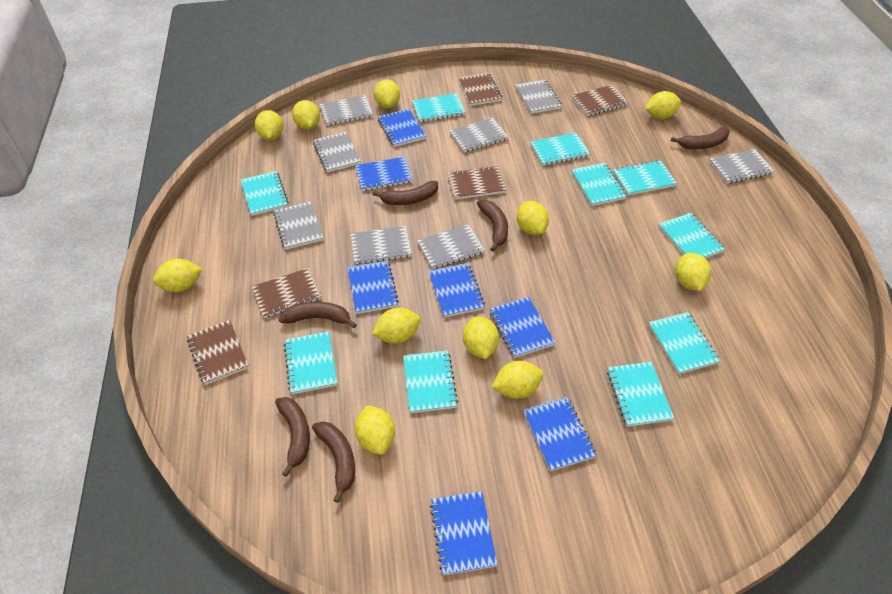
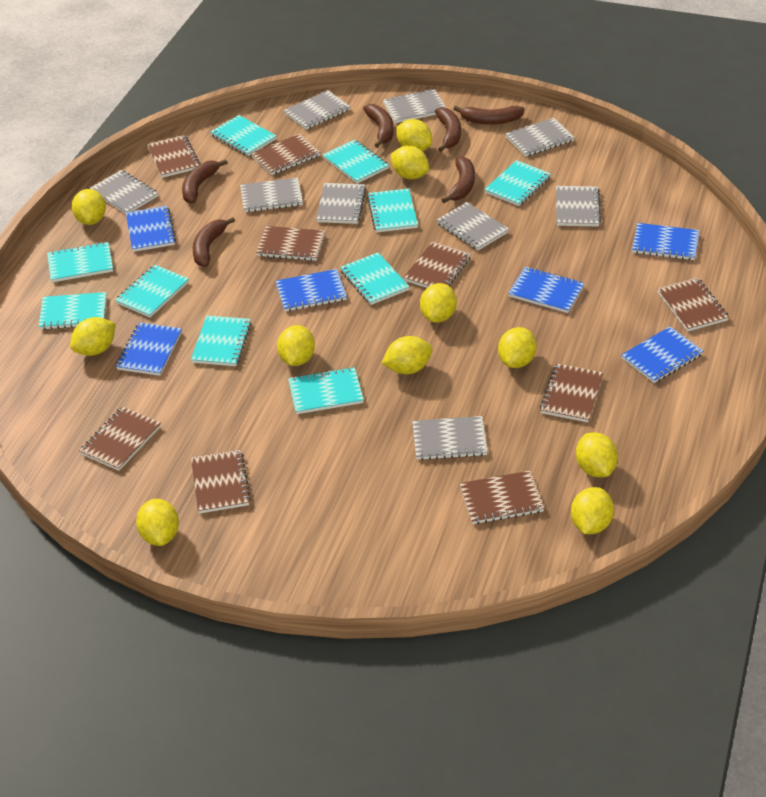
blue notebook: 7 -> 6
brown notebook: 5 -> 9
grey notebook: 8 -> 9

